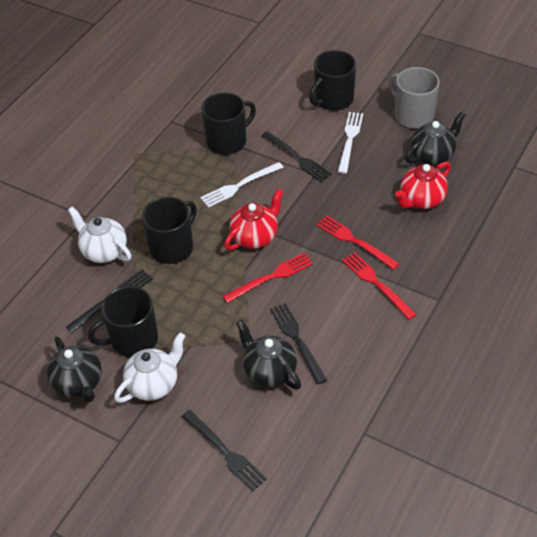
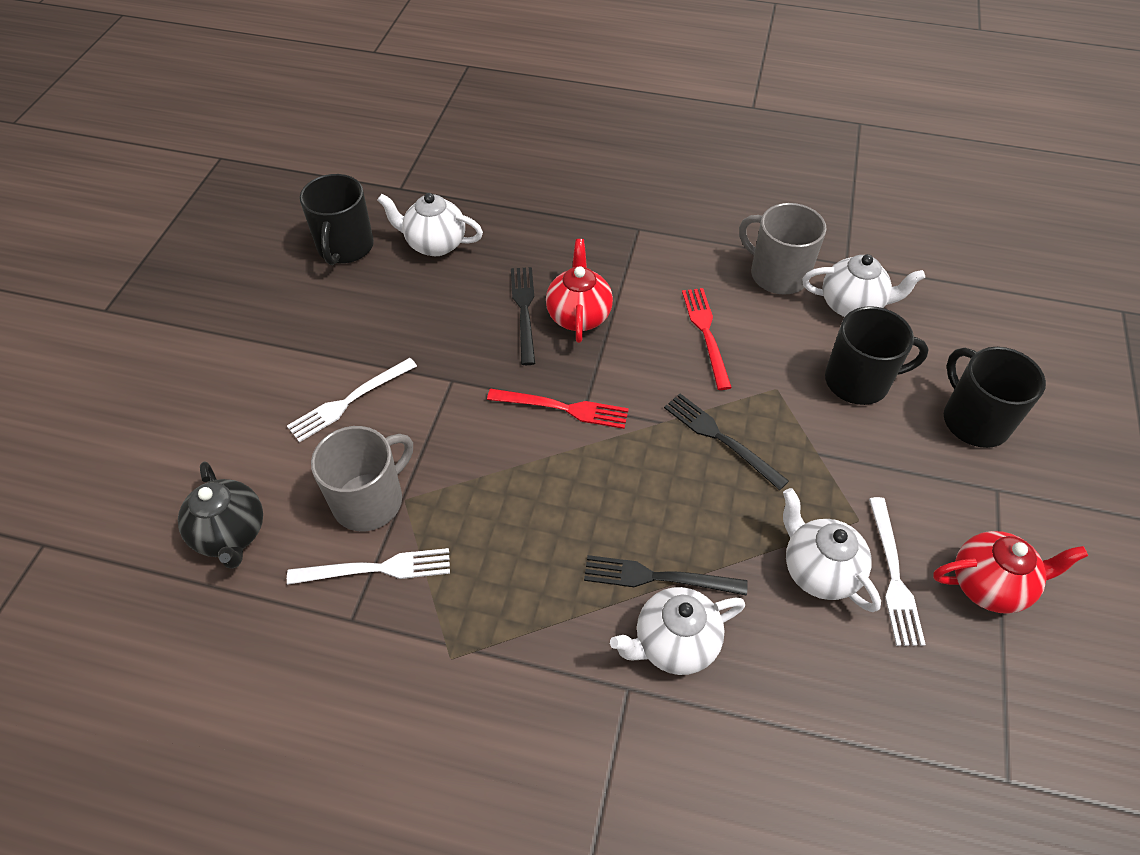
black fork: 4 -> 3
black mug: 4 -> 3
black teapot: 3 -> 1
grey mug: 1 -> 2
red fork: 3 -> 2
white fork: 2 -> 3
white teapot: 2 -> 4

